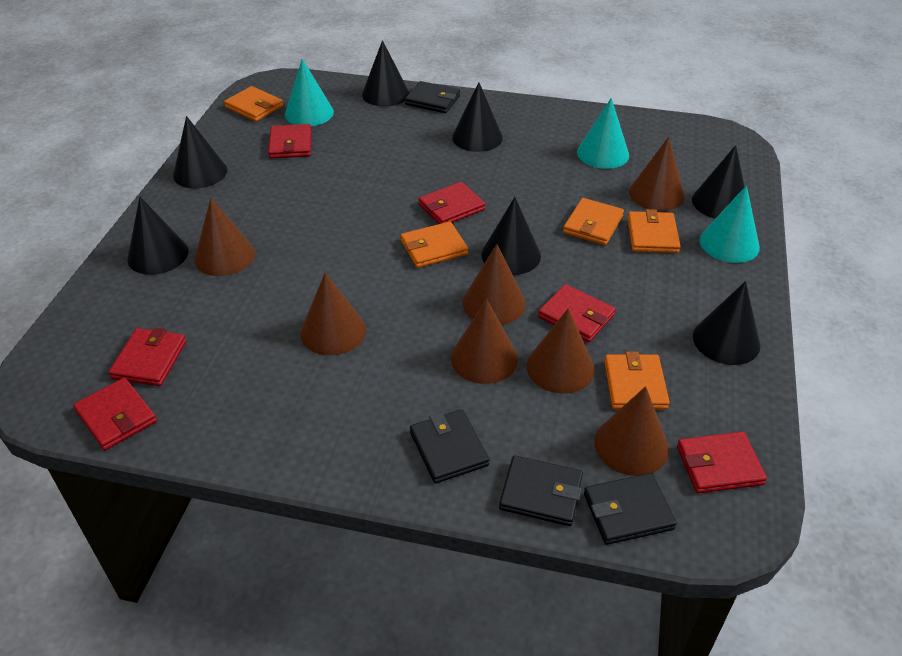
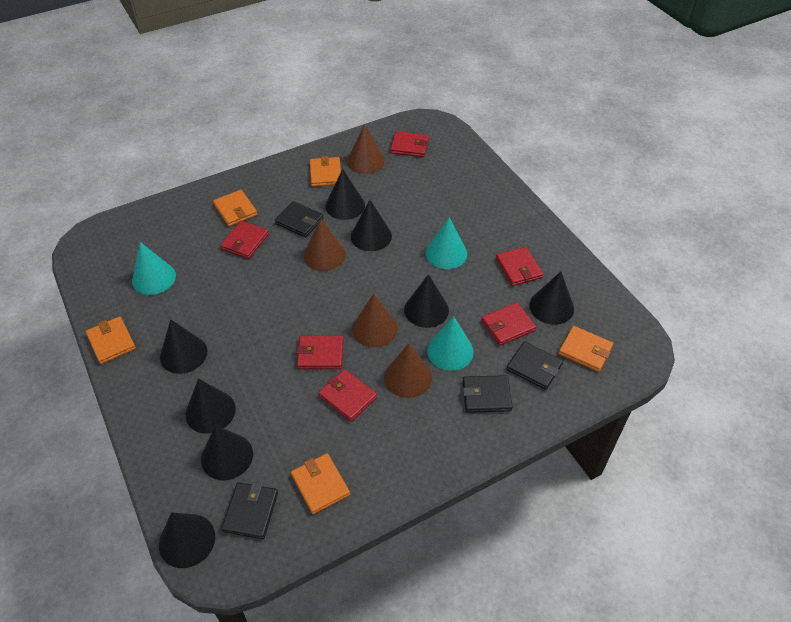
black cone: 7 -> 8
brown cone: 7 -> 4

